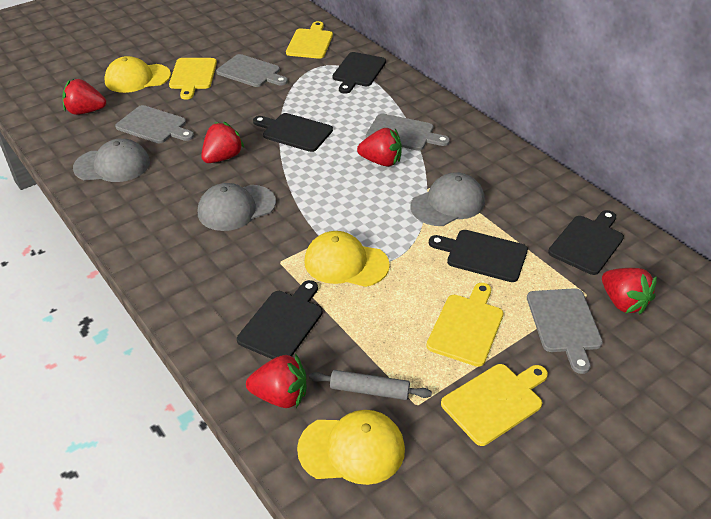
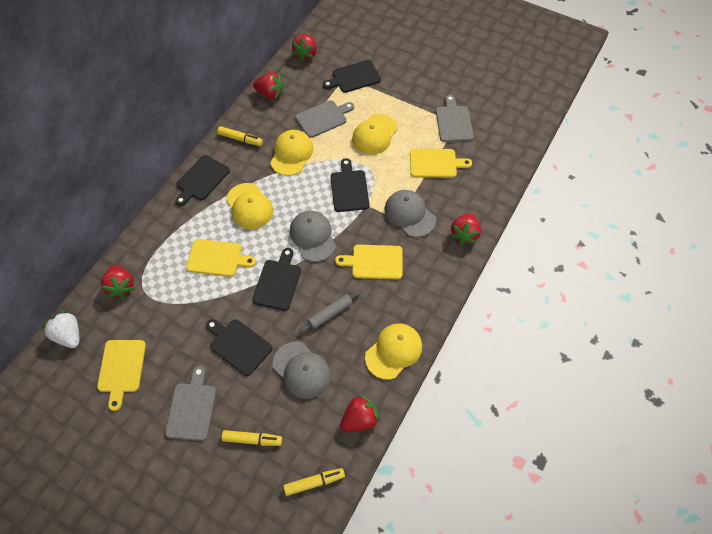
grey cutting board: 4 -> 3
white strawberry: 0 -> 1
yellow cap: 3 -> 4
yellow marker: 0 -> 3

